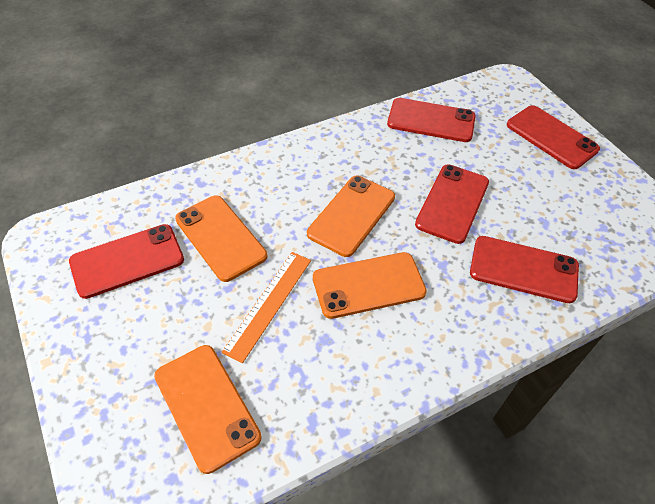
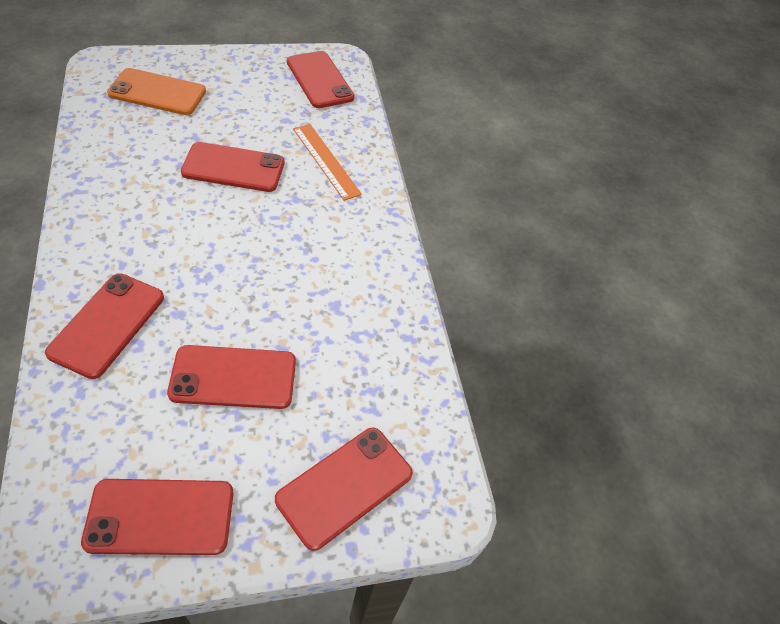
orange phone: 4 -> 1
red phone: 5 -> 6

